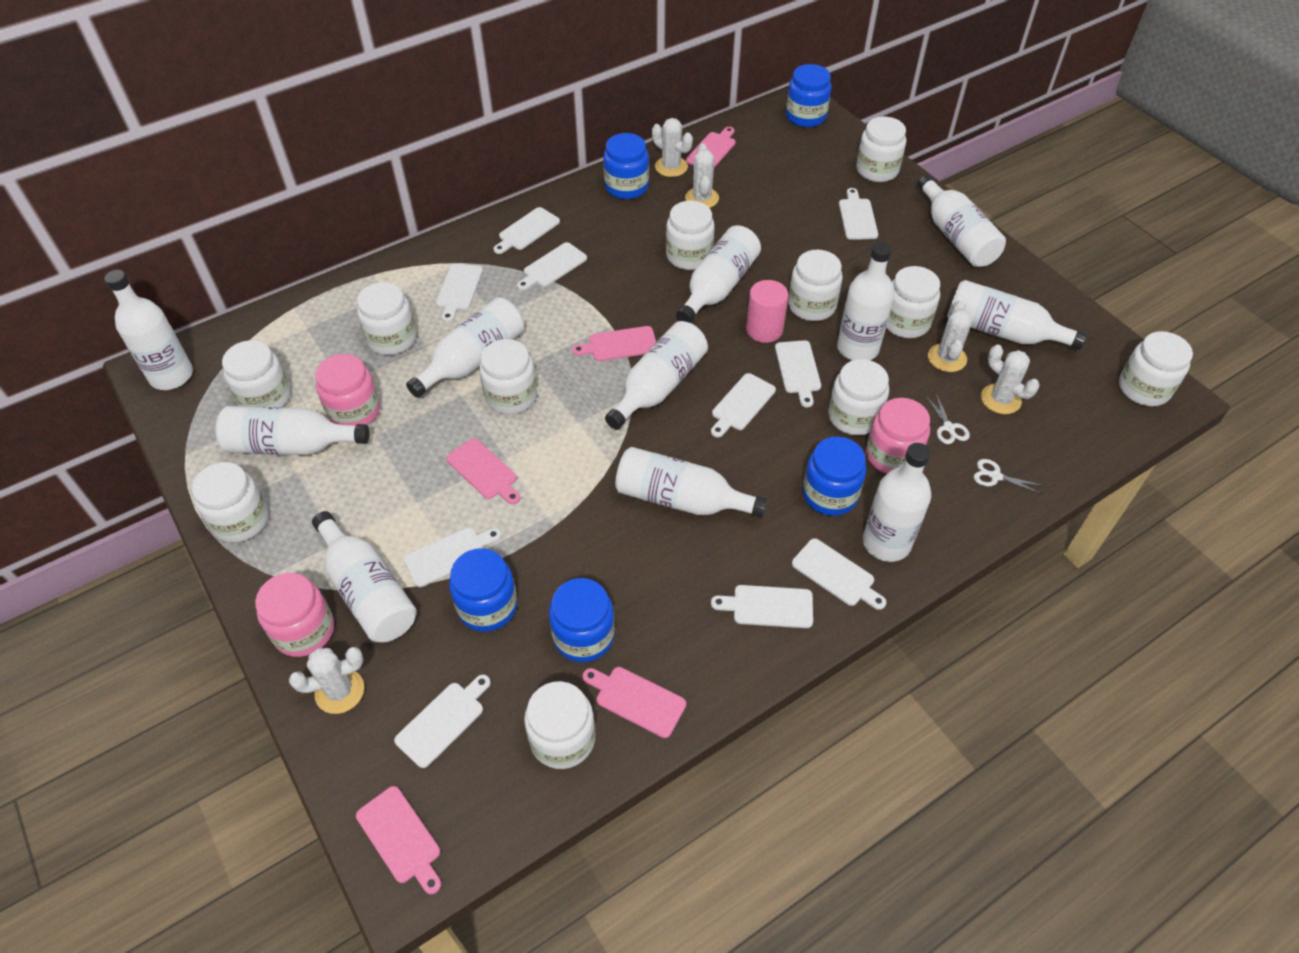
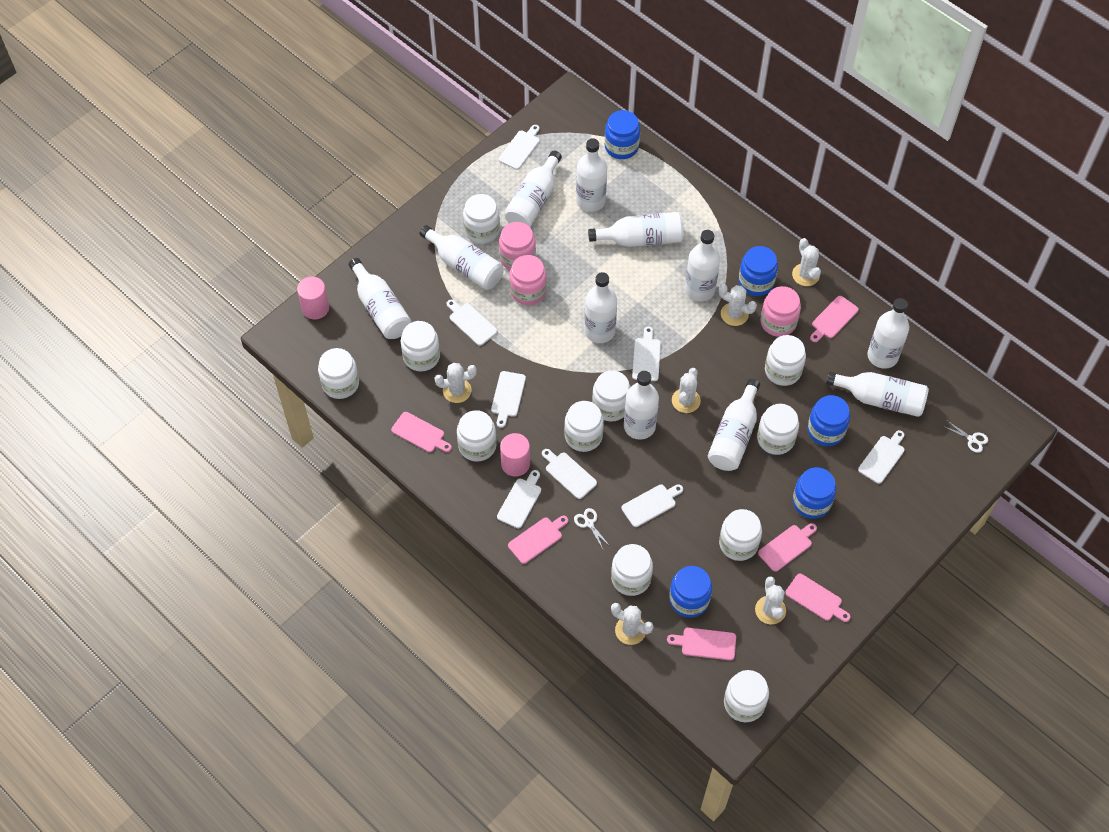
pink cutting board: 5 -> 6
pink cylinder: 1 -> 2
white cactus: 5 -> 6
white cutting board: 10 -> 8

